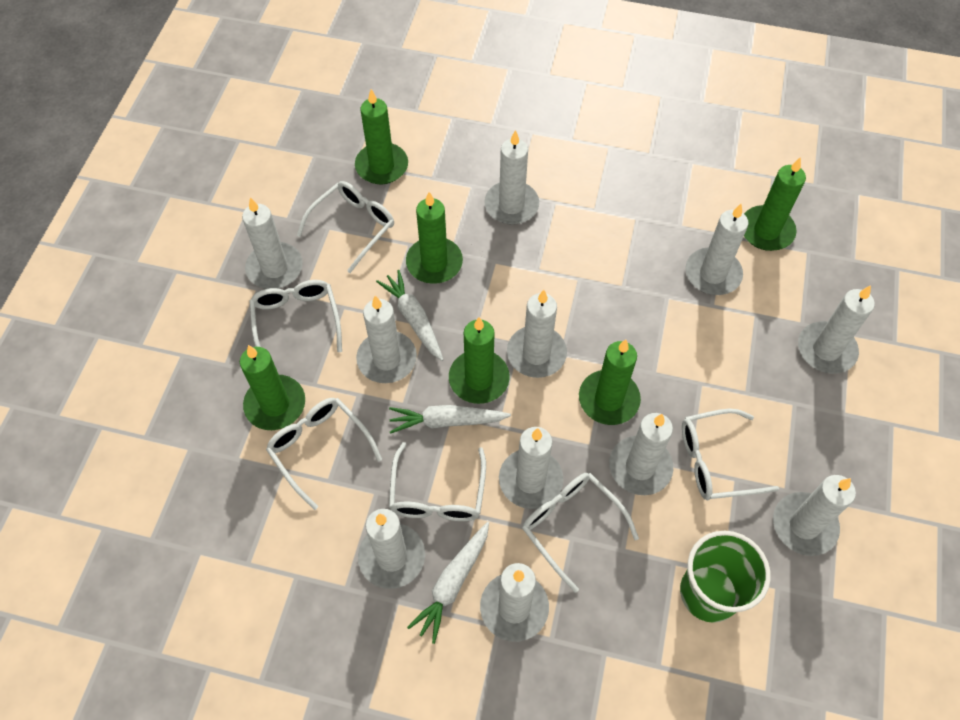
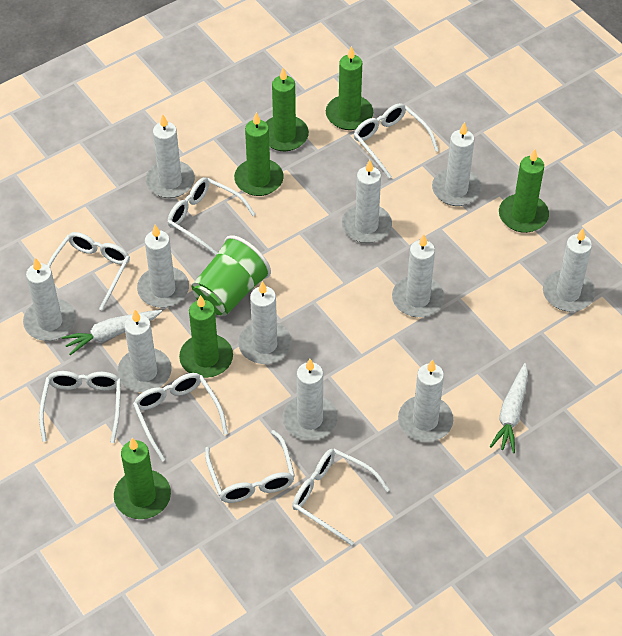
white carrot: 3 -> 2
white glasses: 6 -> 7

